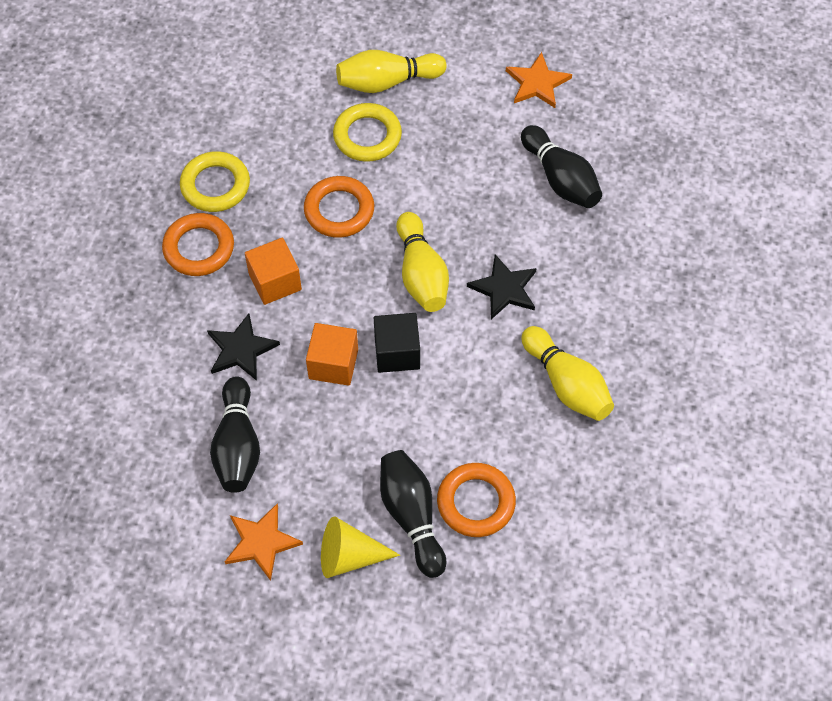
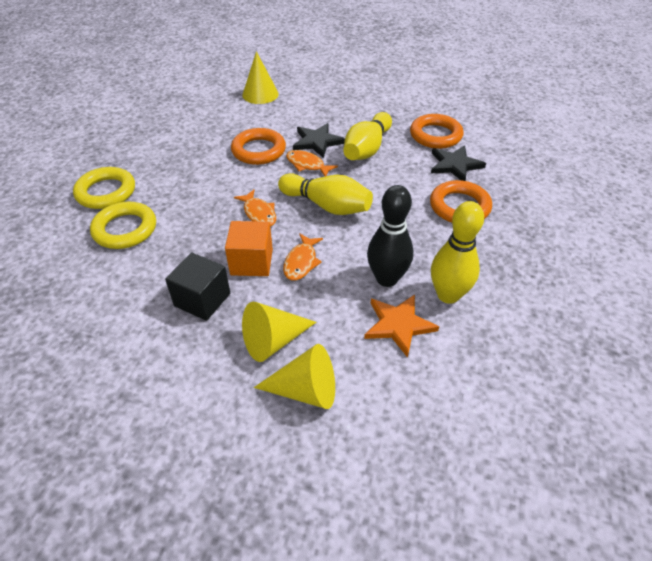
black bowling pin: 3 -> 1
orange cube: 2 -> 1
orange fish: 0 -> 3
orange star: 2 -> 1
yellow cone: 1 -> 3

